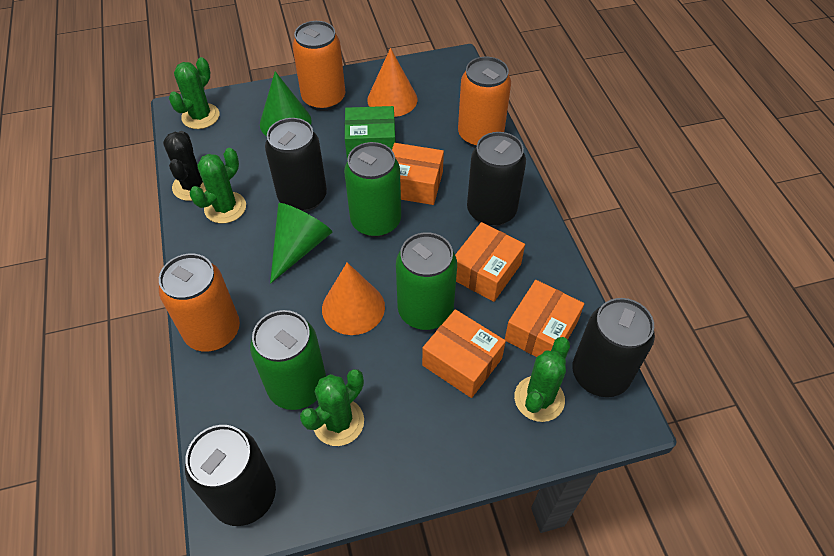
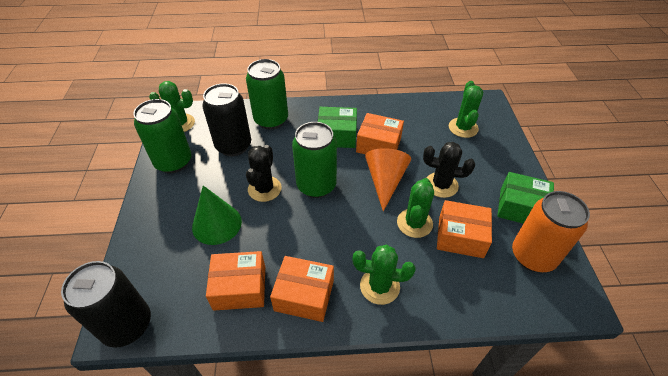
black cactus: 1 -> 2
black can: 4 -> 2
green box: 1 -> 2
green cone: 2 -> 1
orange can: 3 -> 1
orange cone: 2 -> 1

